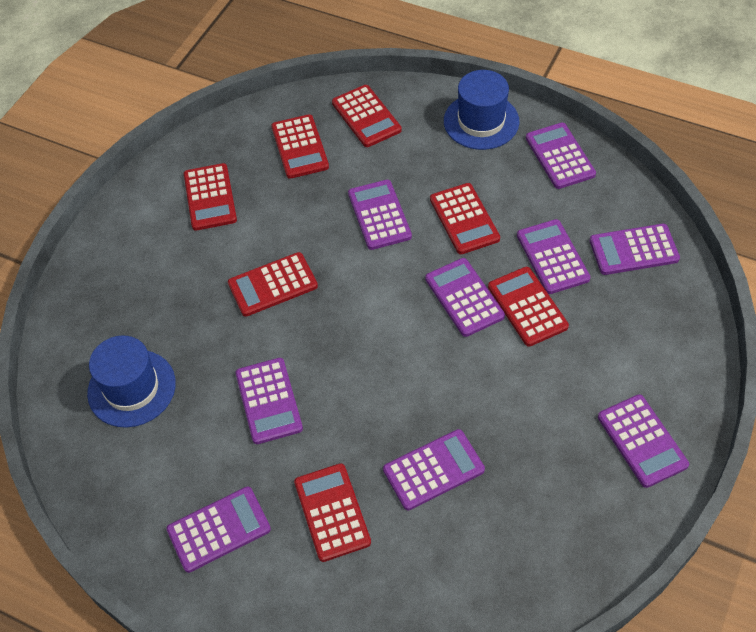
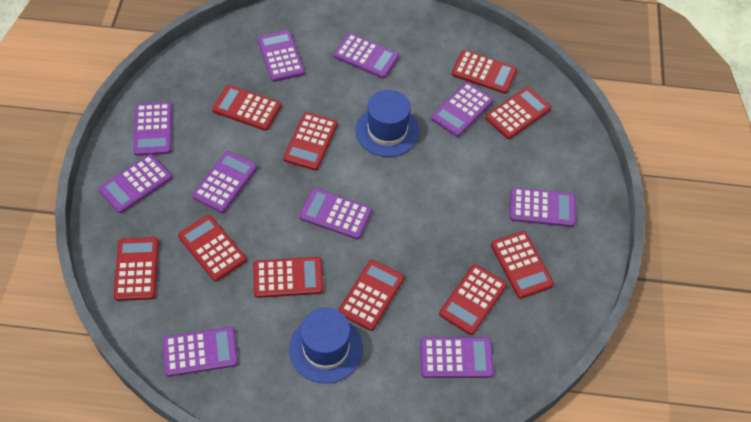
purple calculator: 9 -> 10
red calculator: 7 -> 10

